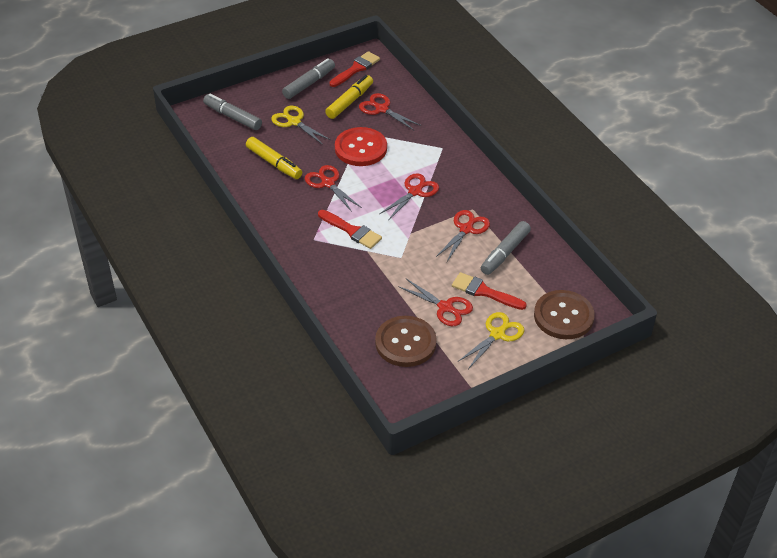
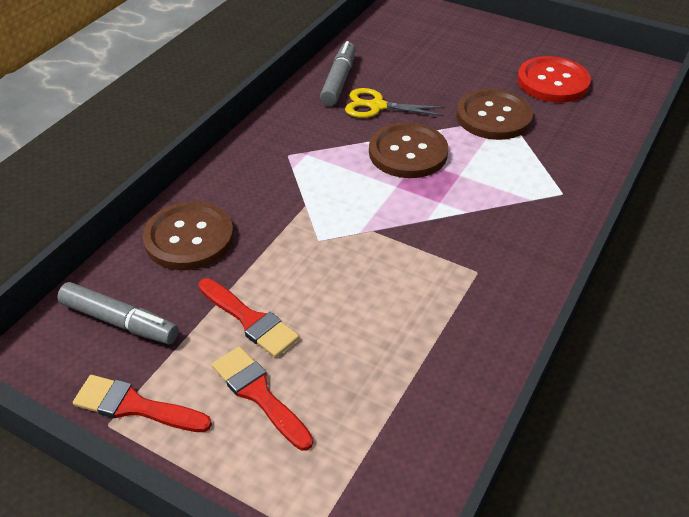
brown button: 2 -> 3
grey marker: 3 -> 2
red scissors: 5 -> 0
yellow marker: 2 -> 0
yellow scissors: 2 -> 1

